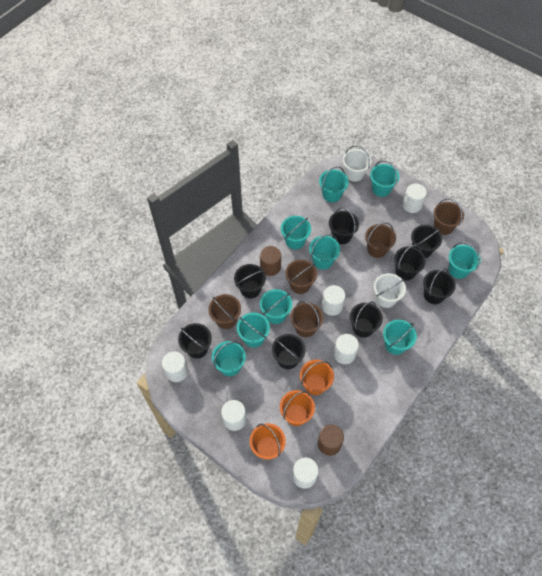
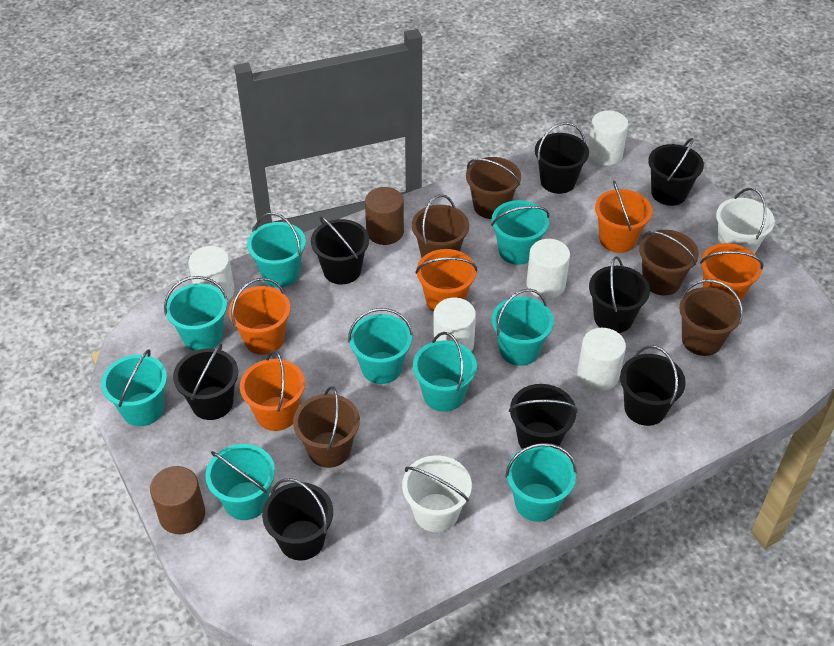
orange bucket: 3 -> 5
white cylinder: 6 -> 5

